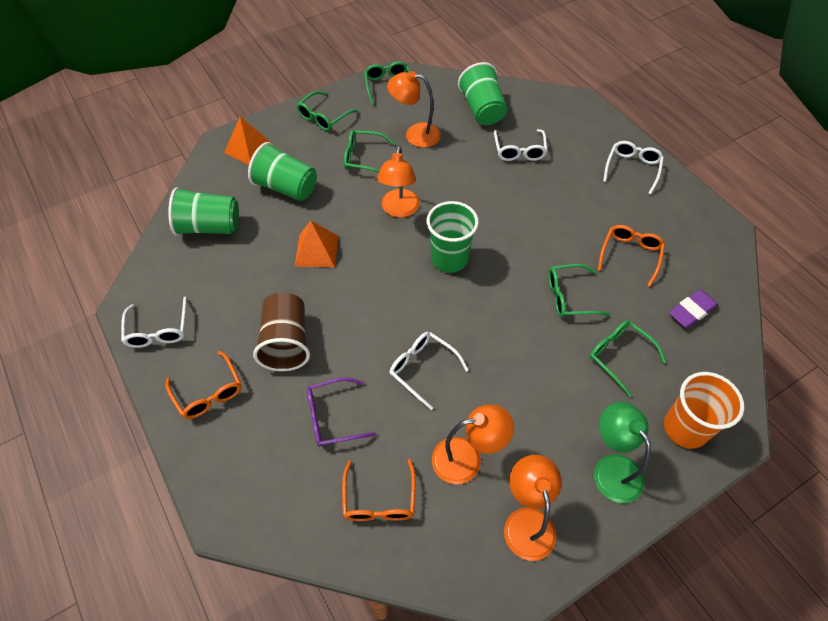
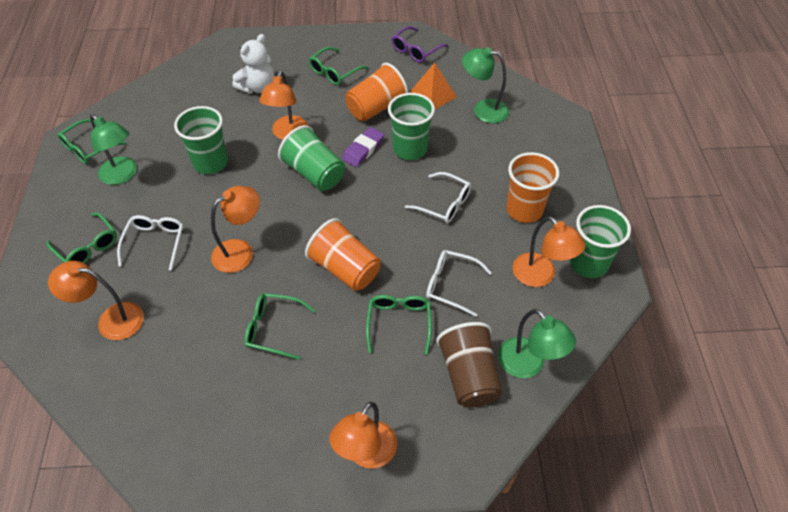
green lamp: 1 -> 3
orange cup: 1 -> 3
orange glasses: 3 -> 0
orange lamp: 4 -> 5
orange pyramid: 2 -> 1
white glasses: 4 -> 3
white teddy bear: 0 -> 1

